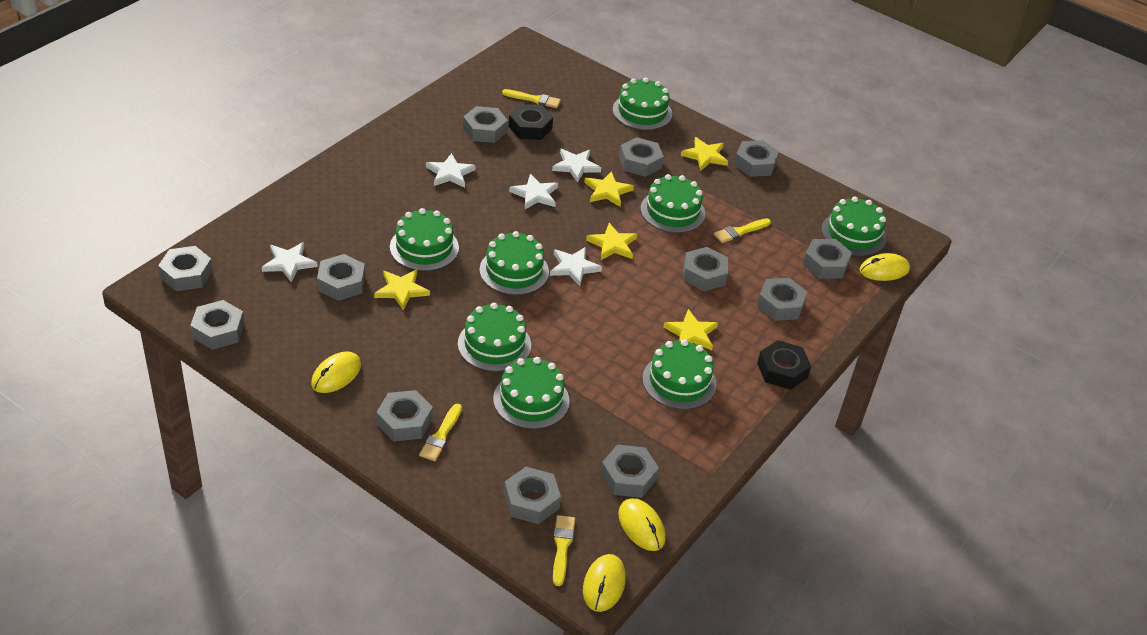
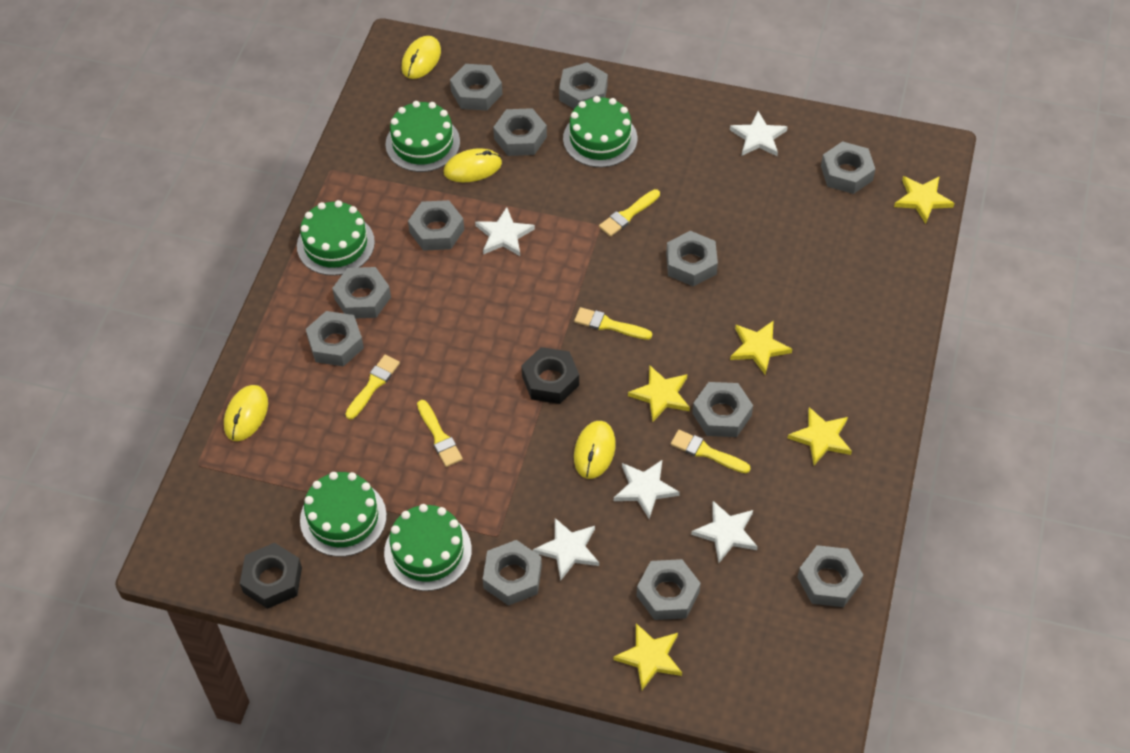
green cake: 8 -> 5
yellow brush: 4 -> 5

